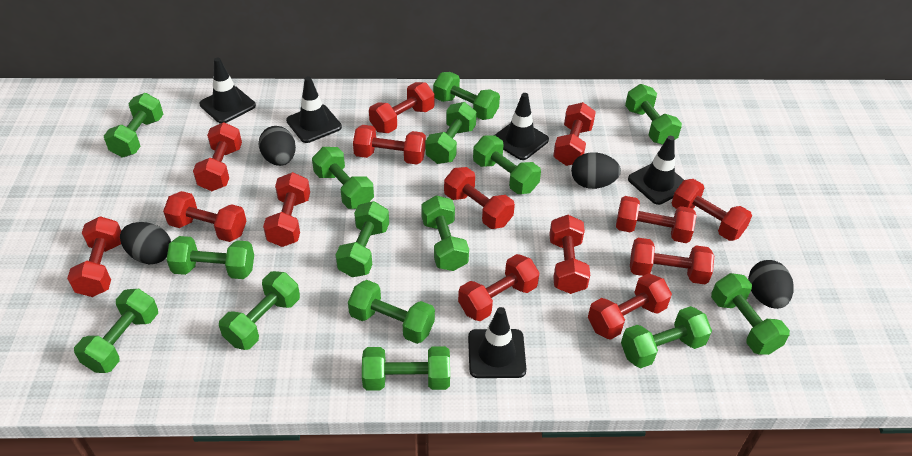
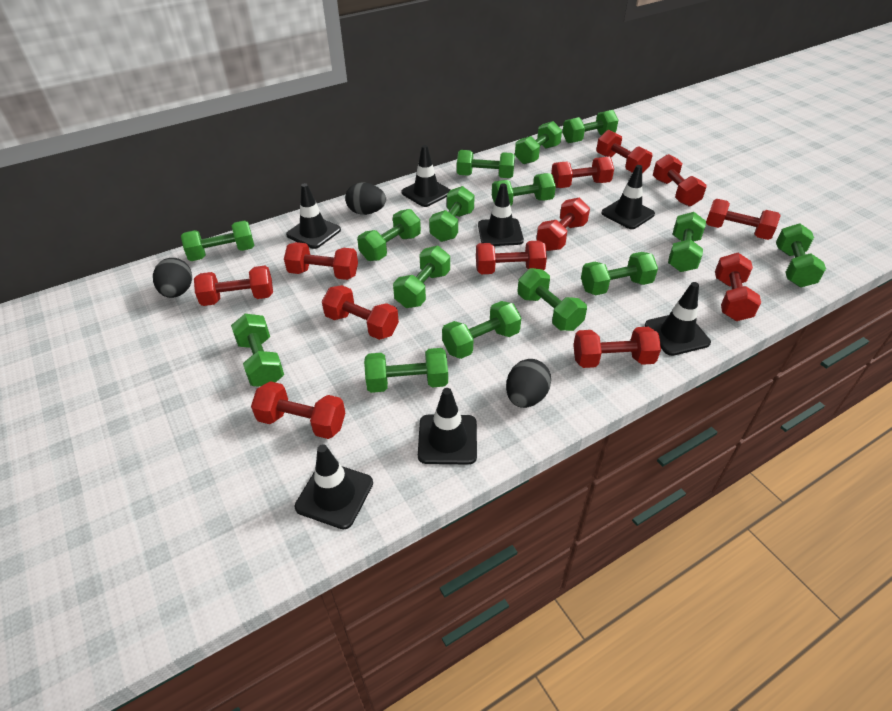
black egg: 4 -> 3
black traffic cone: 5 -> 7
red dumbbell: 14 -> 12

